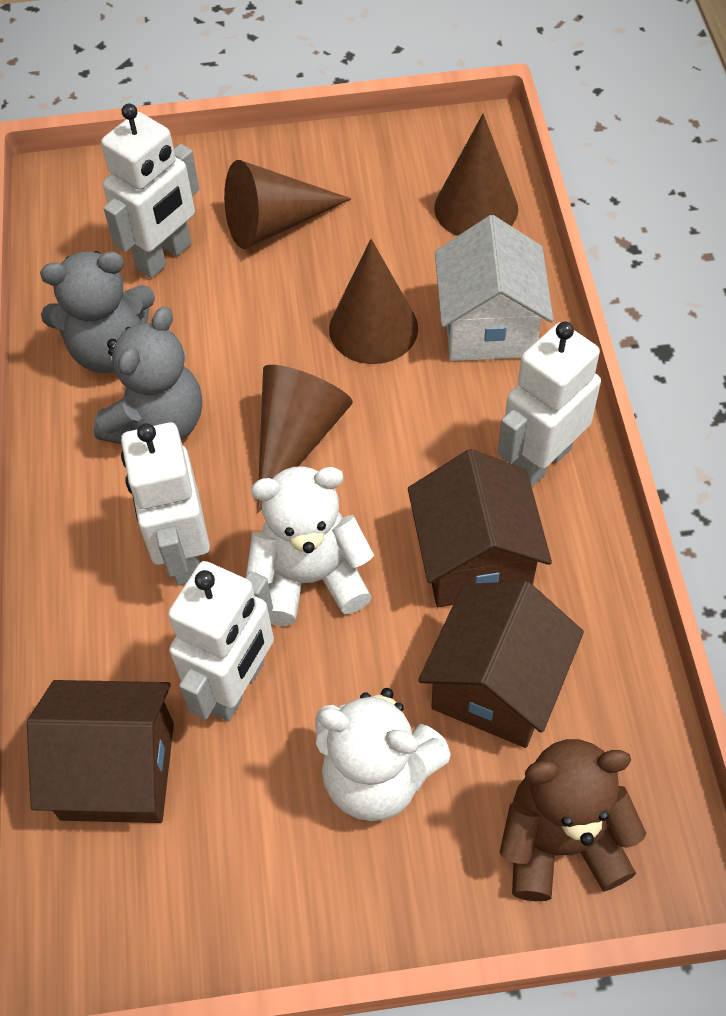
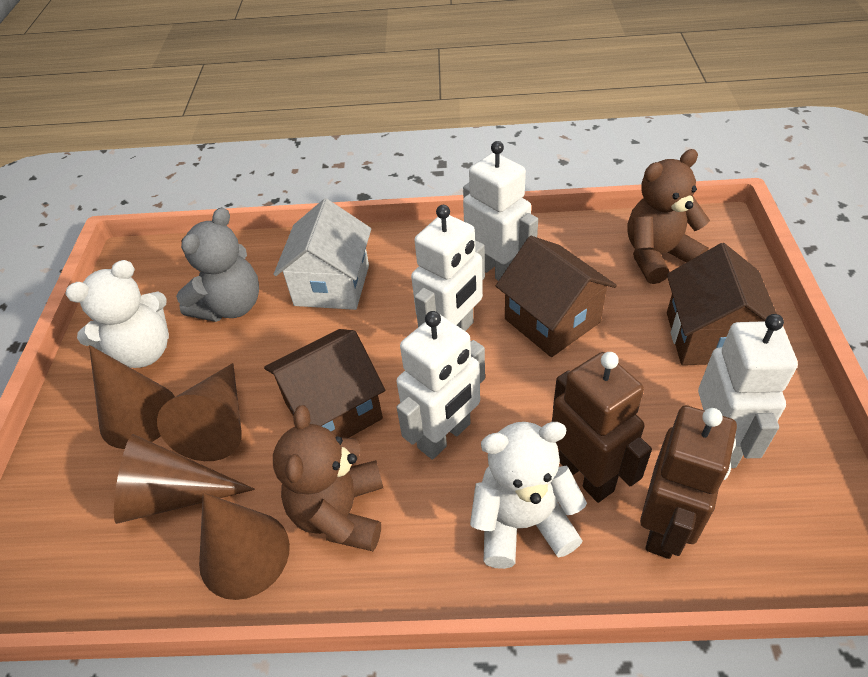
brown robot: 0 -> 2
brown teddy bear: 1 -> 2
grey teddy bear: 2 -> 1

